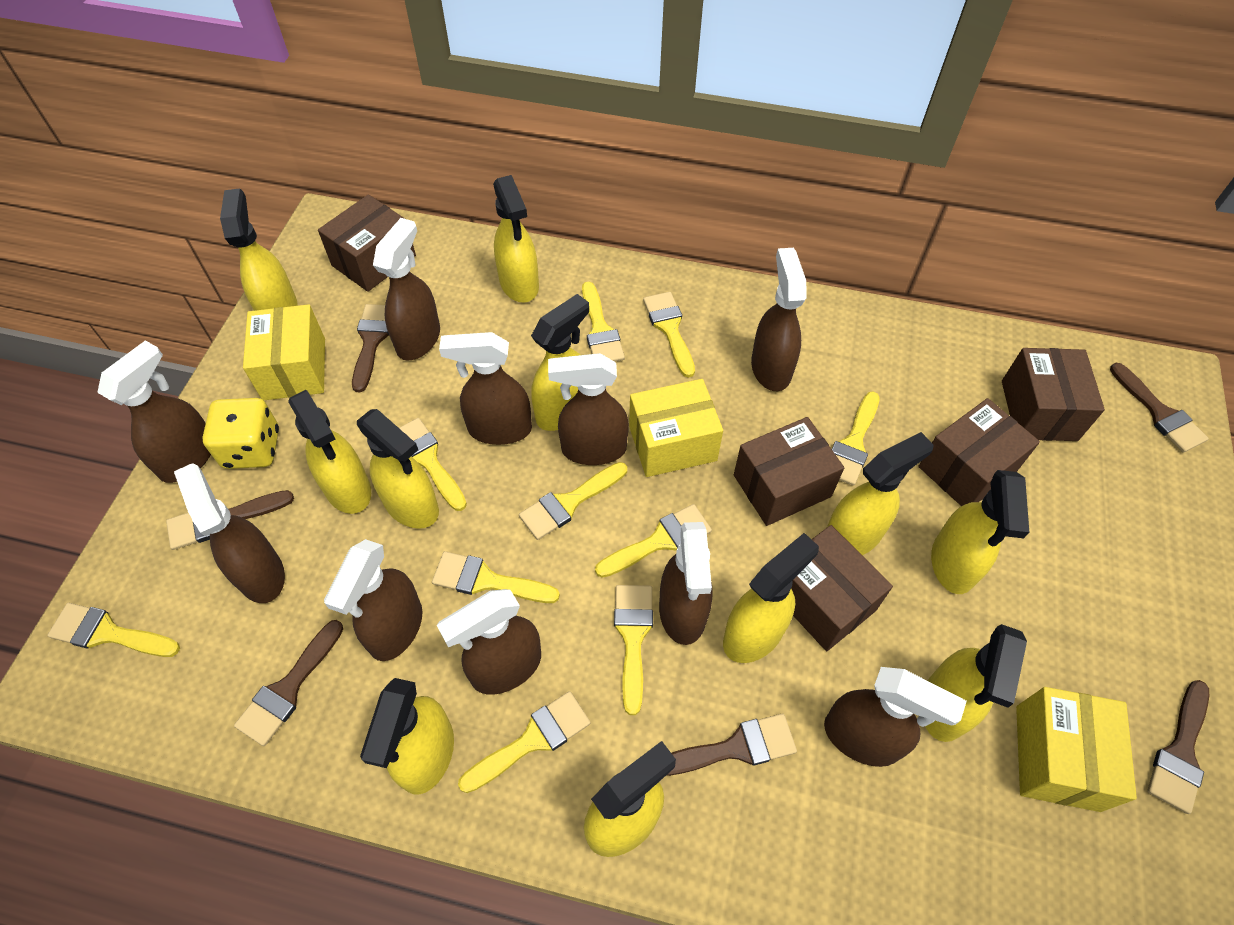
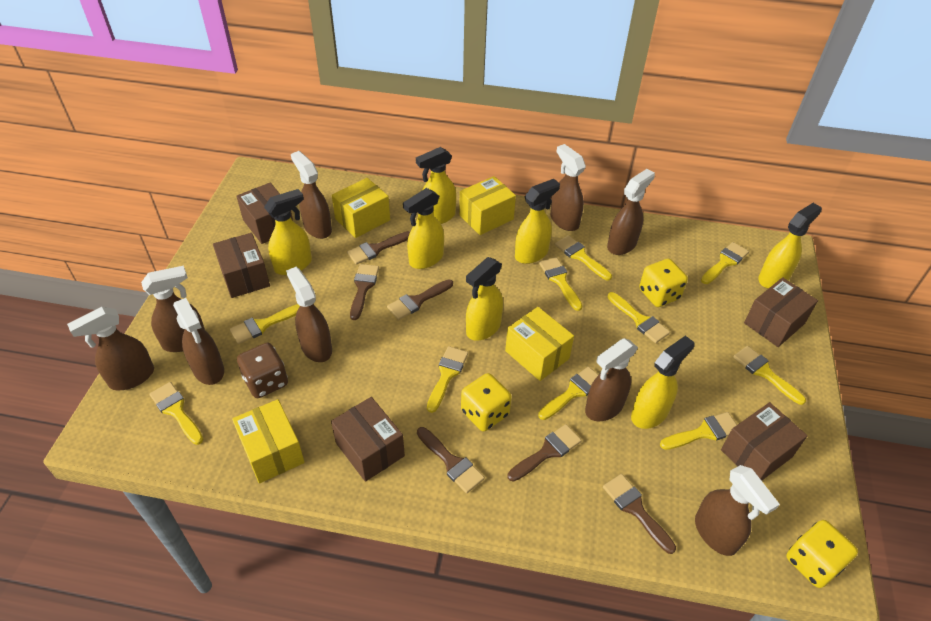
brown dice: 0 -> 1
brown spray bottle: 10 -> 9
yellow box: 3 -> 4
yellow dice: 1 -> 3
yellow spray bottle: 11 -> 7

